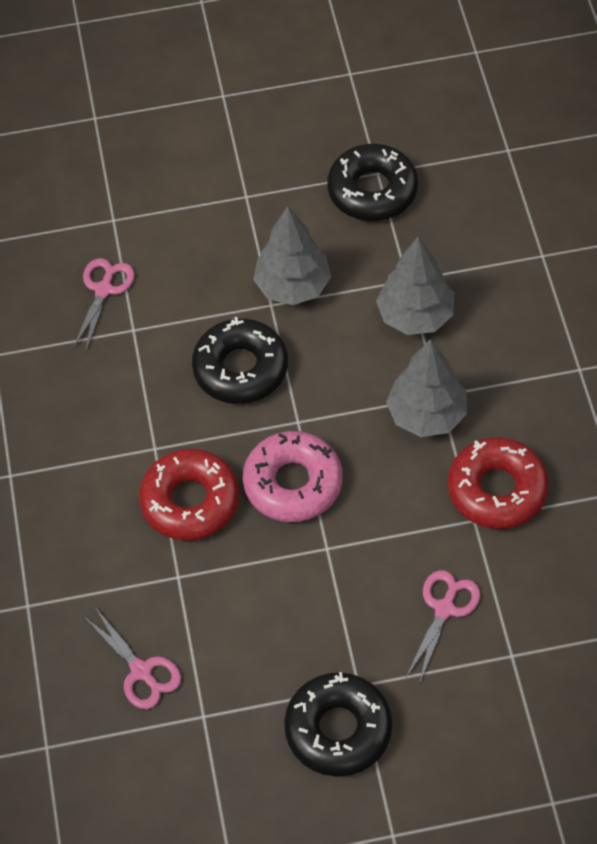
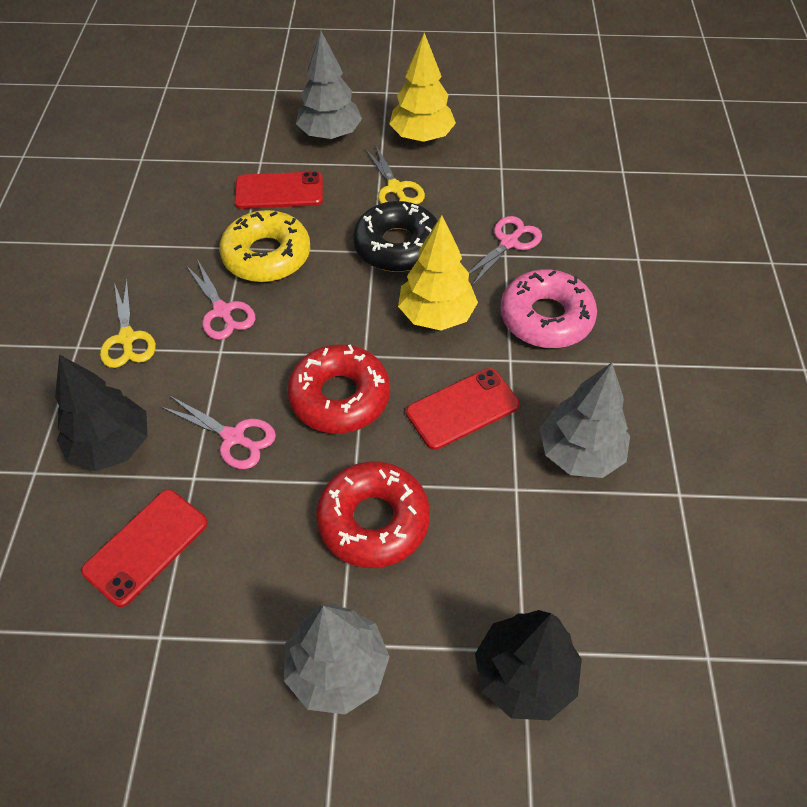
black donut: 3 -> 1
black tree: 0 -> 2
red phone: 0 -> 3
yellow donut: 0 -> 1
yellow scissors: 0 -> 2
yellow tree: 0 -> 2

